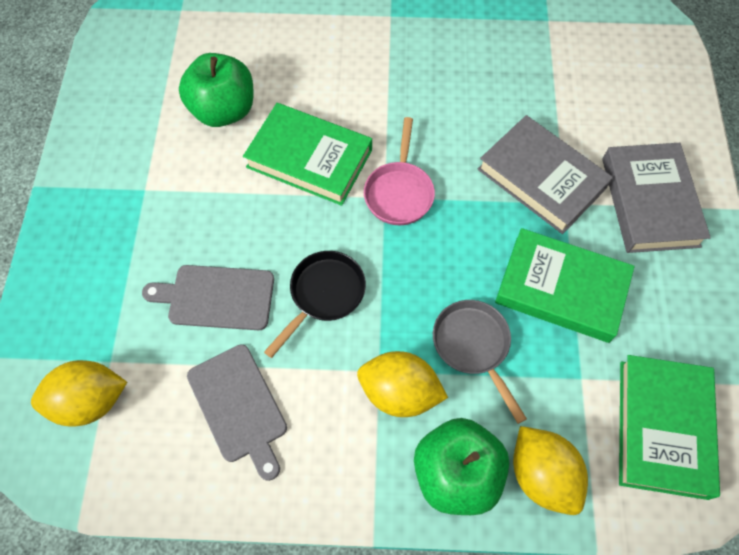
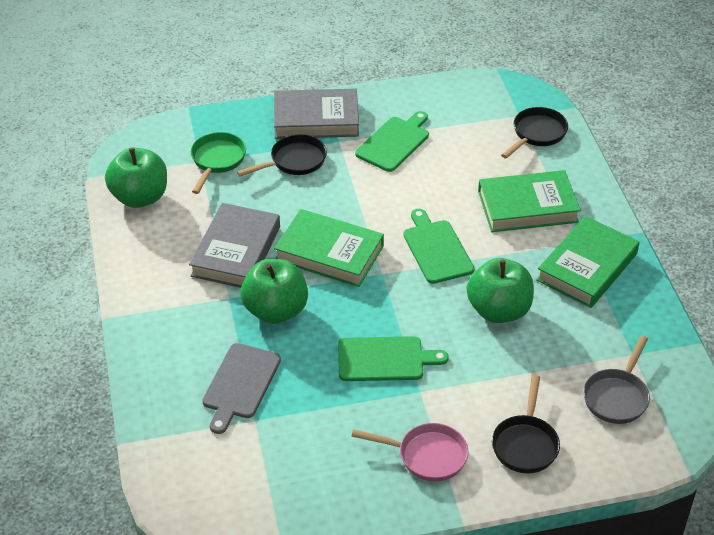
black pan: 1 -> 3
green apple: 2 -> 3
green cutting board: 0 -> 3
green pan: 0 -> 1
grey cutting board: 2 -> 1
yellow lemon: 3 -> 0

